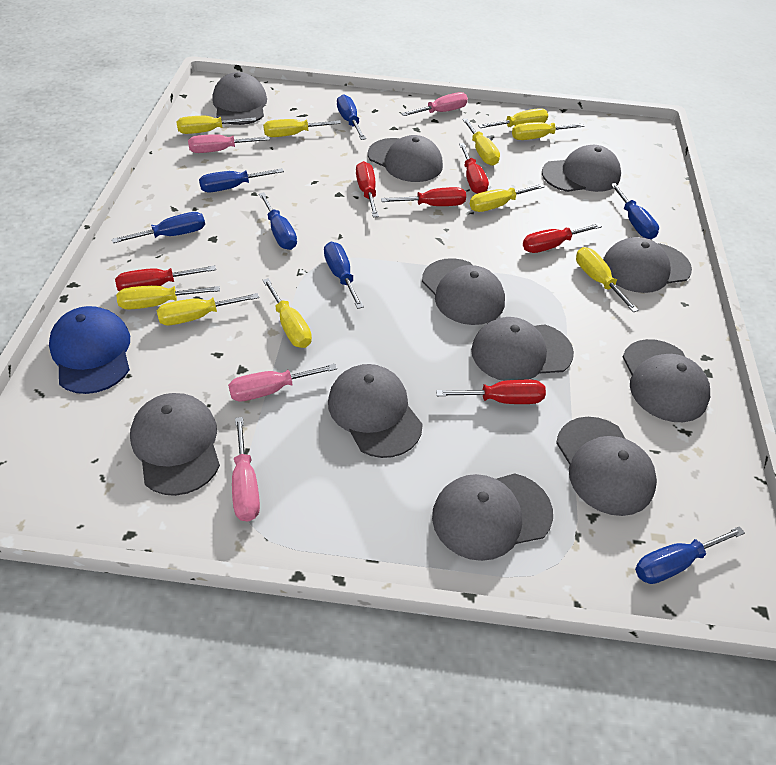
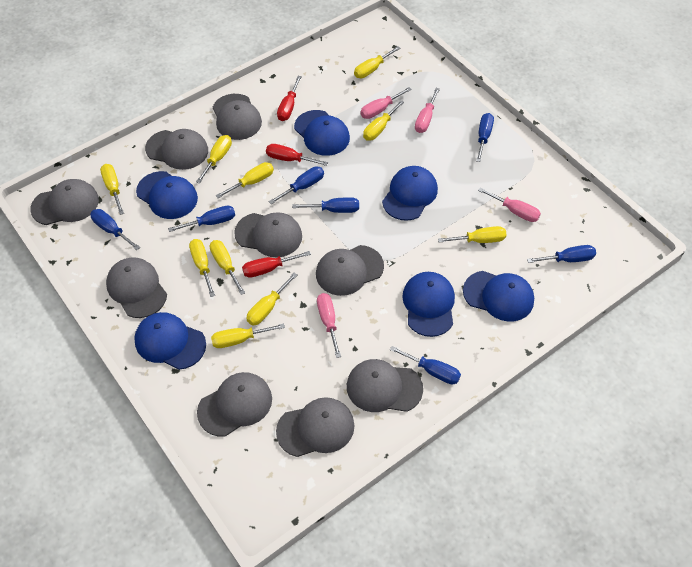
blue cap: 1 -> 6
grey cap: 11 -> 9
red screwdriver: 6 -> 3

